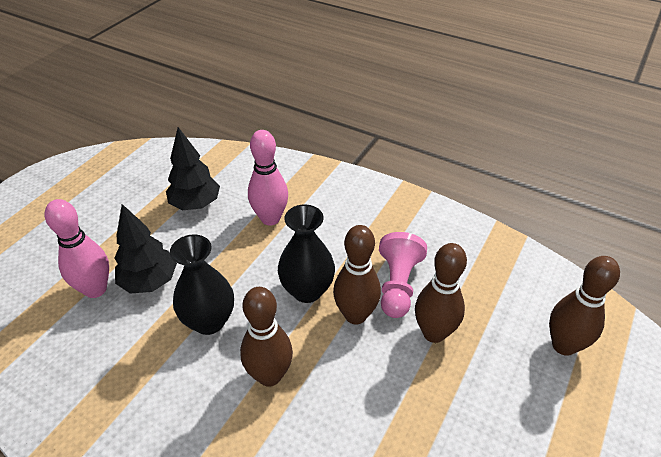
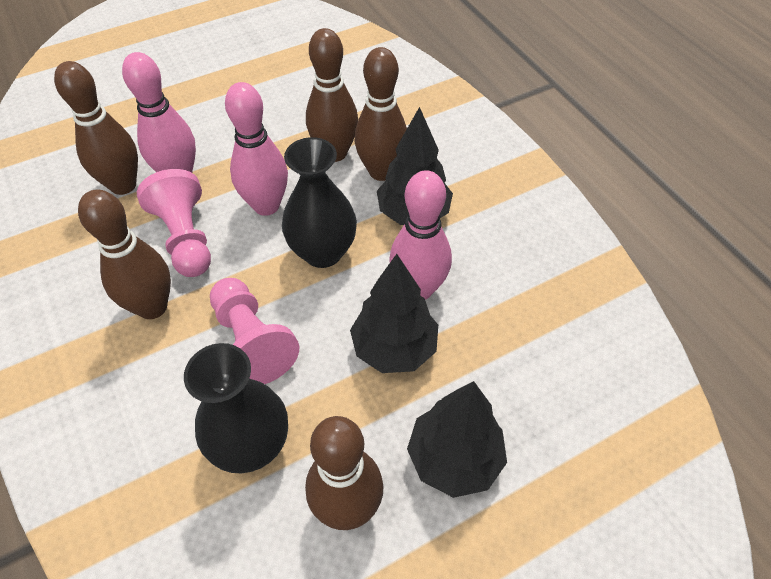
black tree: 2 -> 3
brown bowling pin: 4 -> 5
pink bowling pin: 2 -> 3
pink pawn: 1 -> 2

